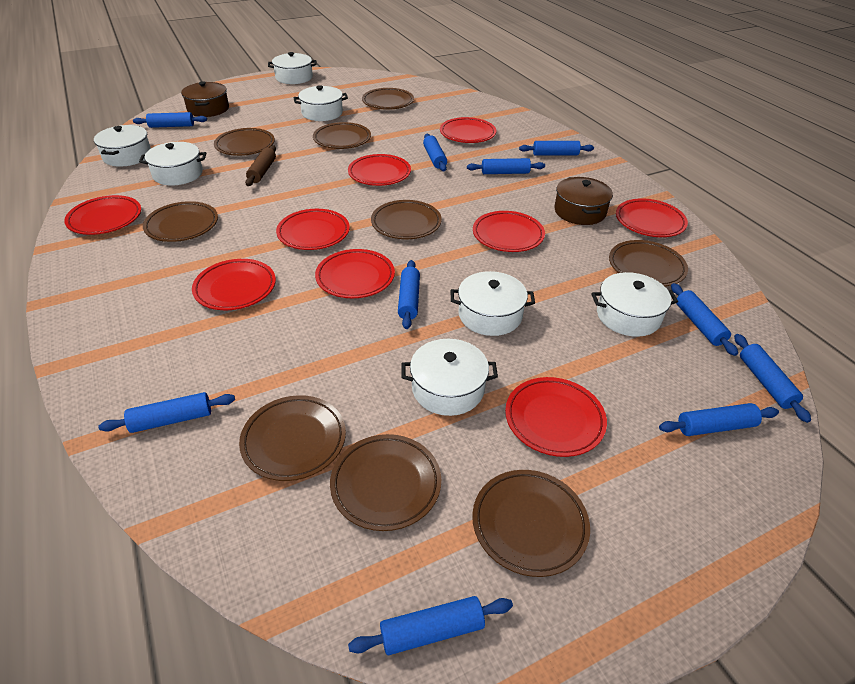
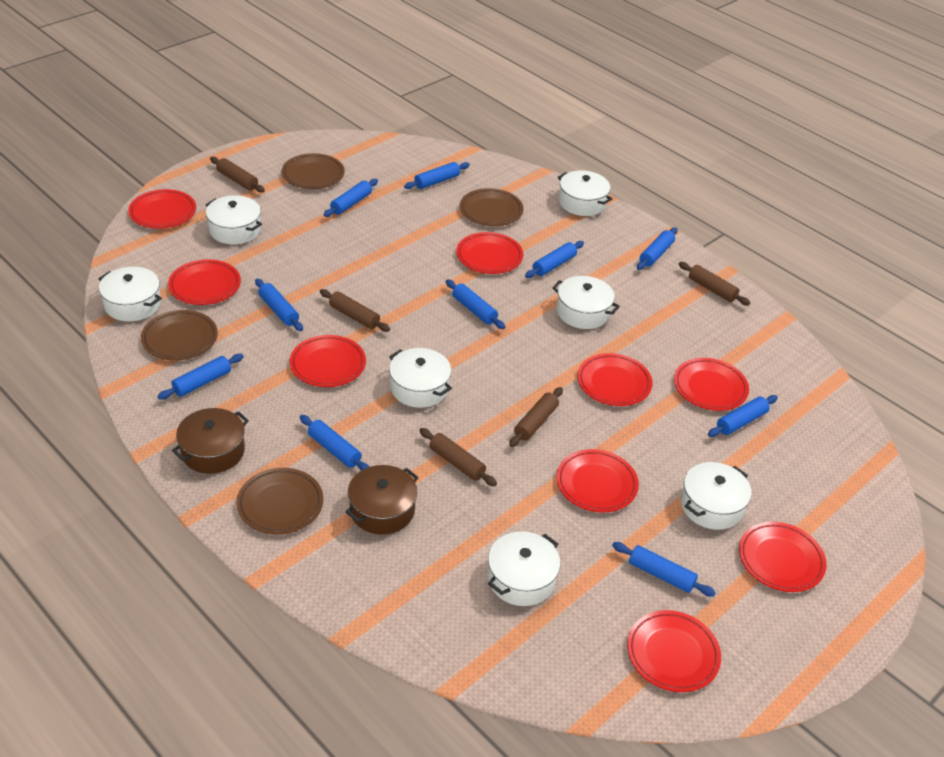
brown plate: 9 -> 4
brown rolling pin: 1 -> 5

